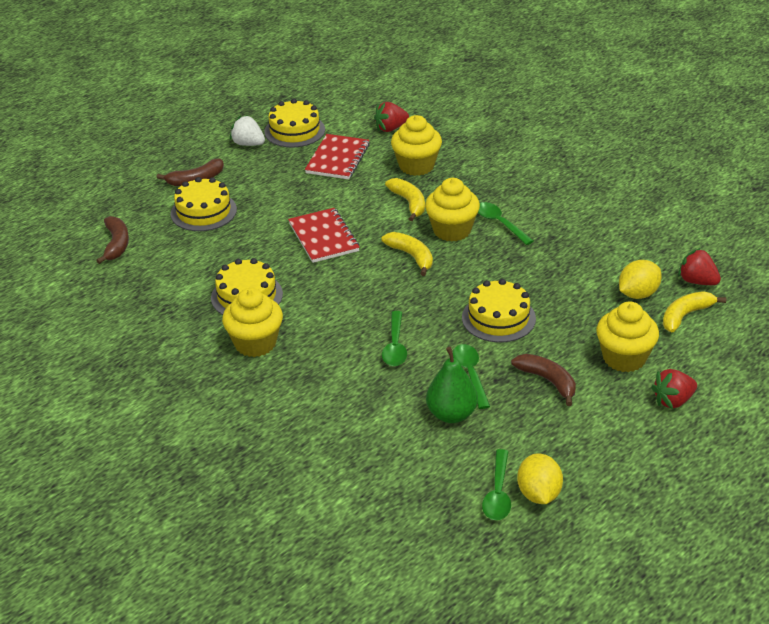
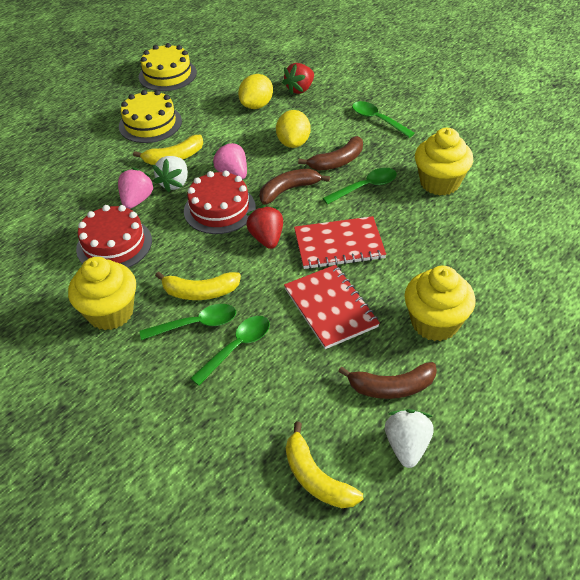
green pear: 1 -> 0
pink strawberry: 0 -> 2
red cake: 0 -> 2
red strawberry: 3 -> 2
white strawberry: 1 -> 2
yellow cake: 4 -> 2
yellow cupcake: 4 -> 3

